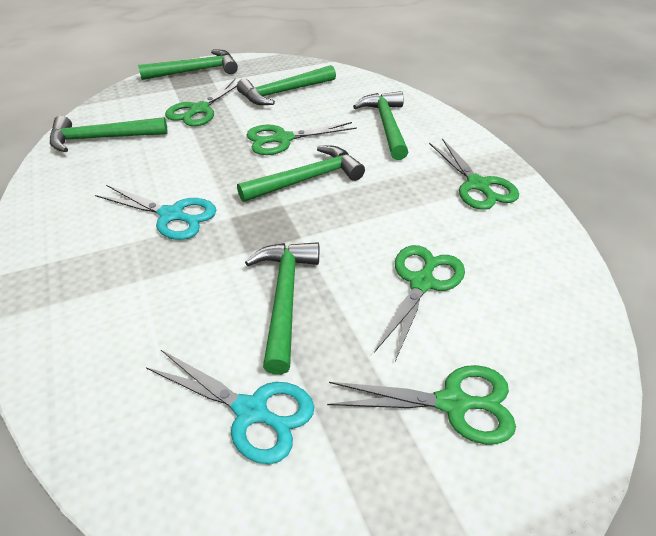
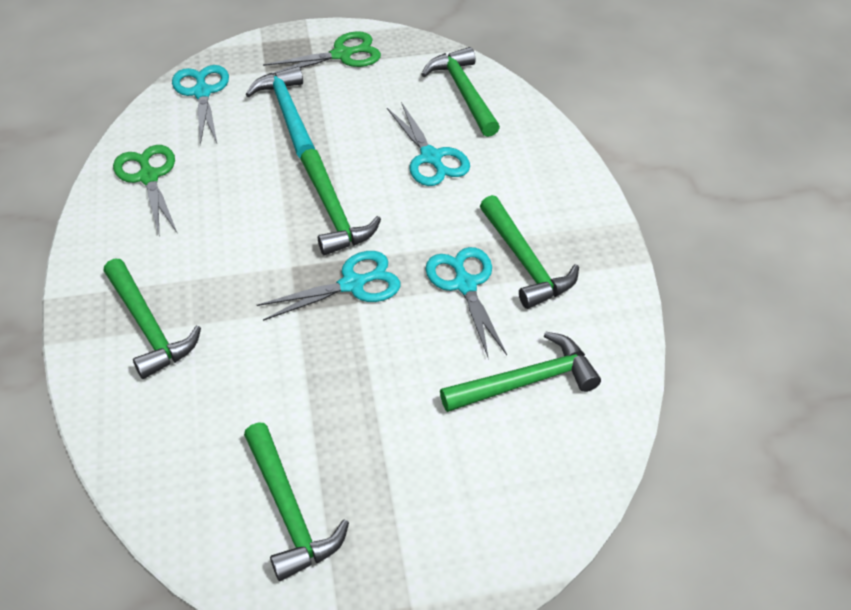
green scissors: 5 -> 2
turquoise hammer: 0 -> 1
turquoise scissors: 2 -> 4

